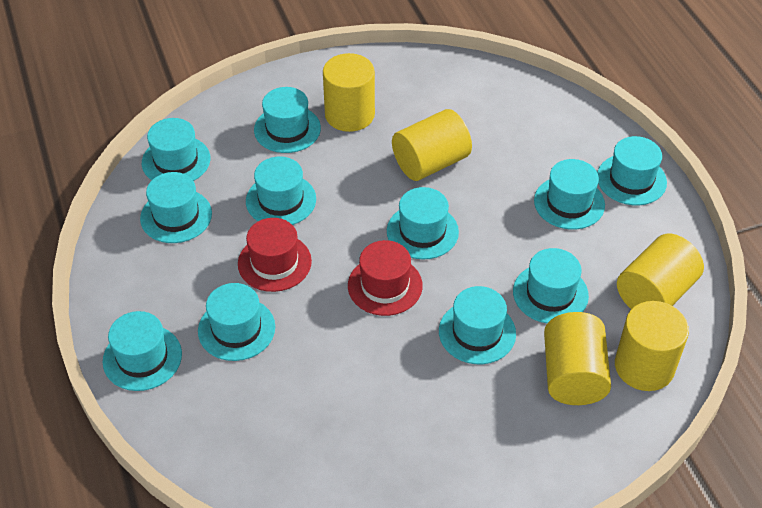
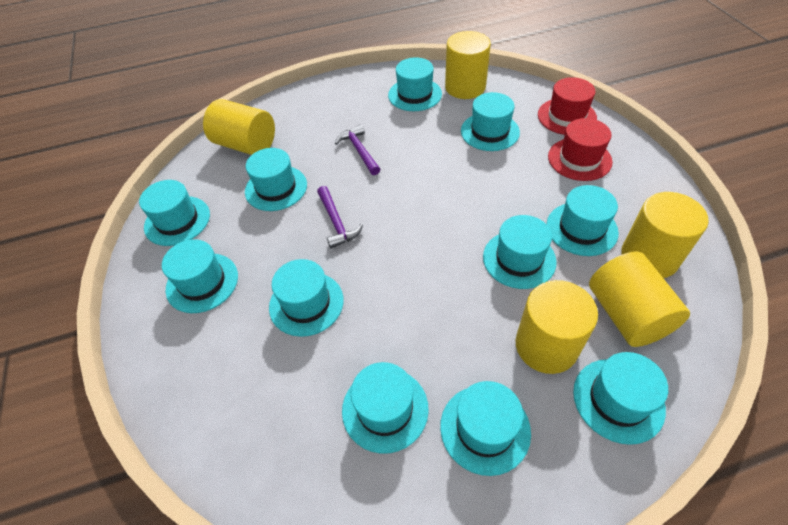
purple hammer: 0 -> 2

